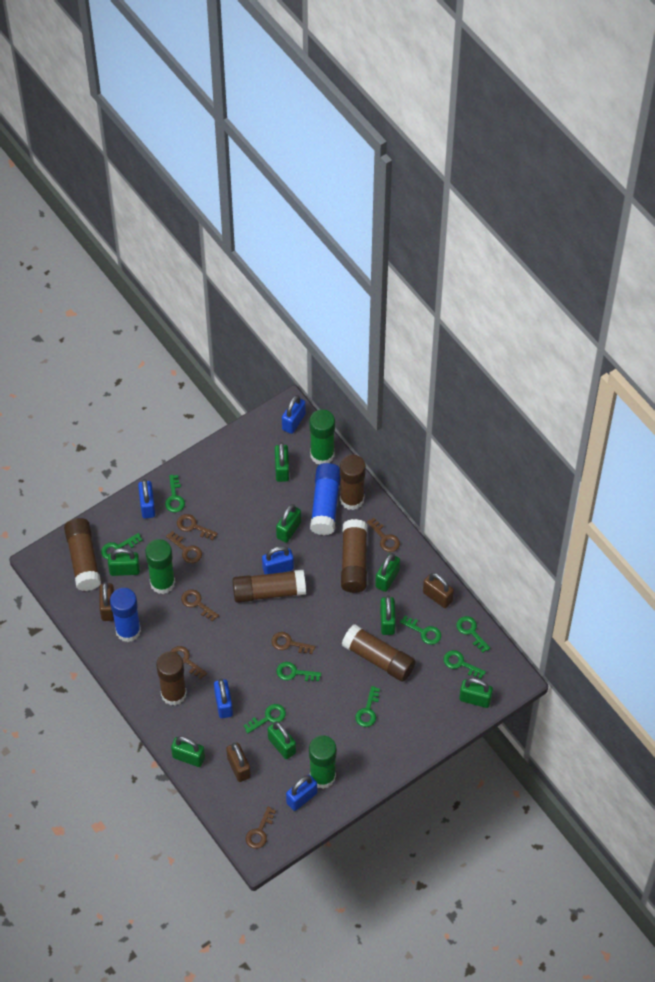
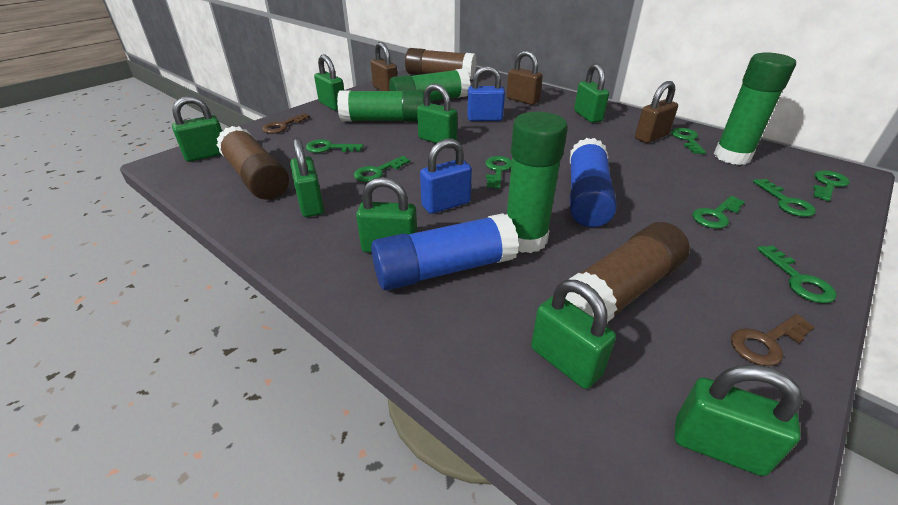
blue padlock: 5 -> 2
brown glue stick: 6 -> 3
brown key: 7 -> 2
green glue stick: 3 -> 4

